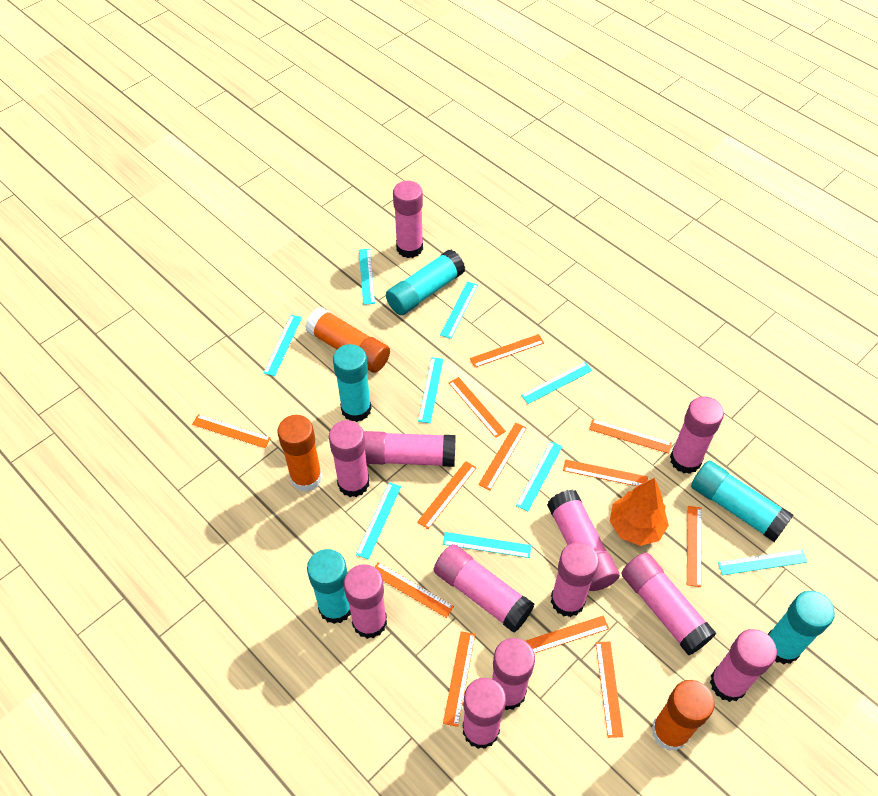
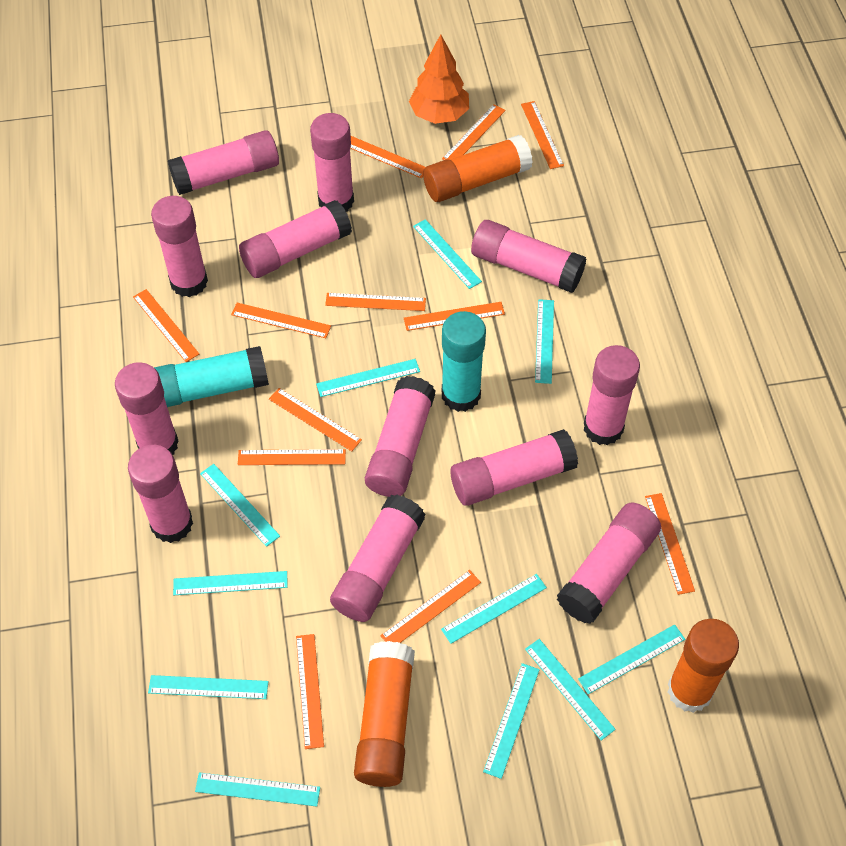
turquoise glue stick: 5 -> 2
turquoise ruler: 9 -> 11

